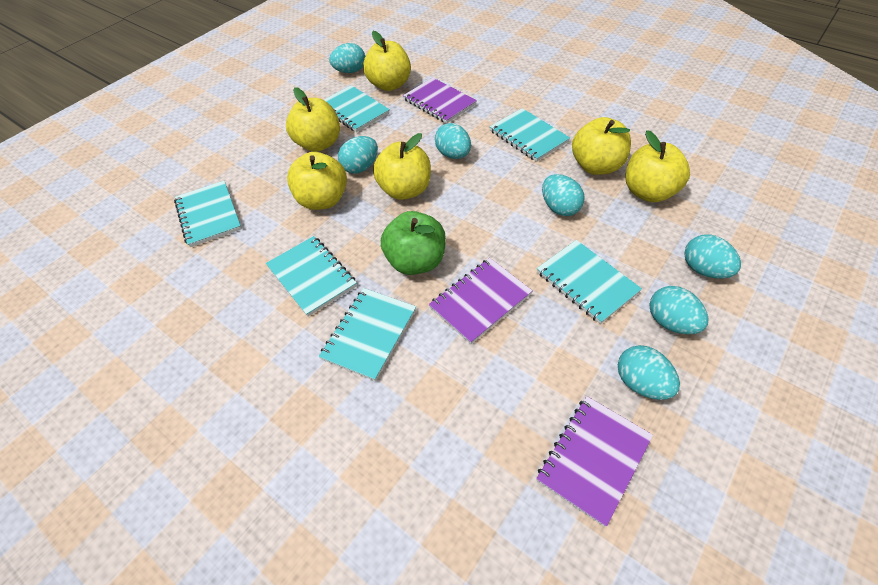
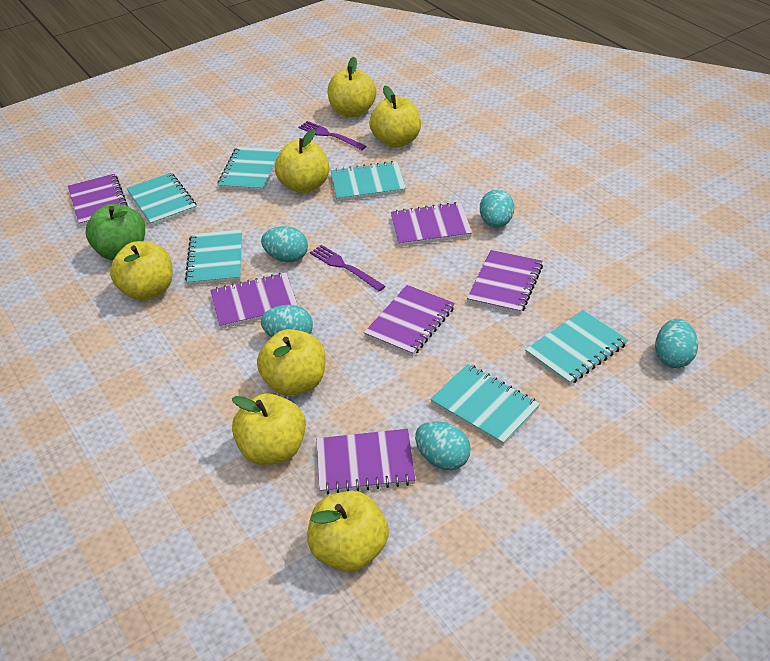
purple fork: 0 -> 2
purple notebook: 3 -> 6
turquoise egg: 7 -> 5
yellow apple: 6 -> 7

